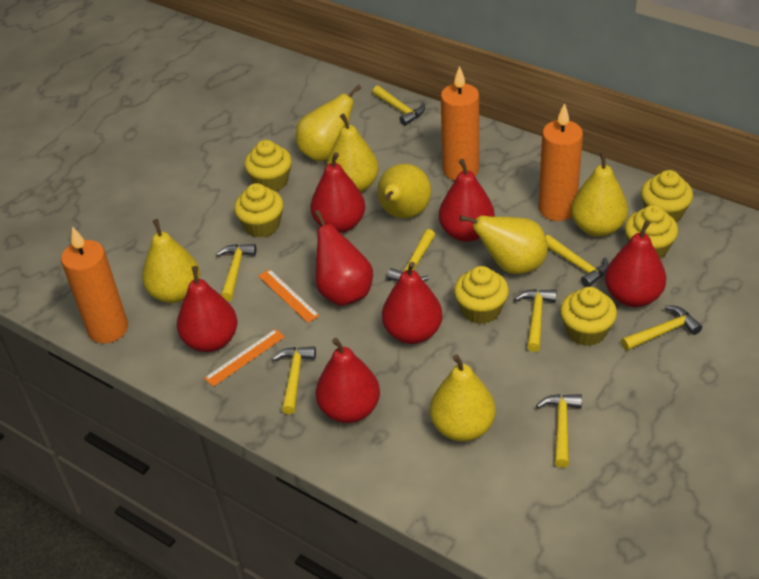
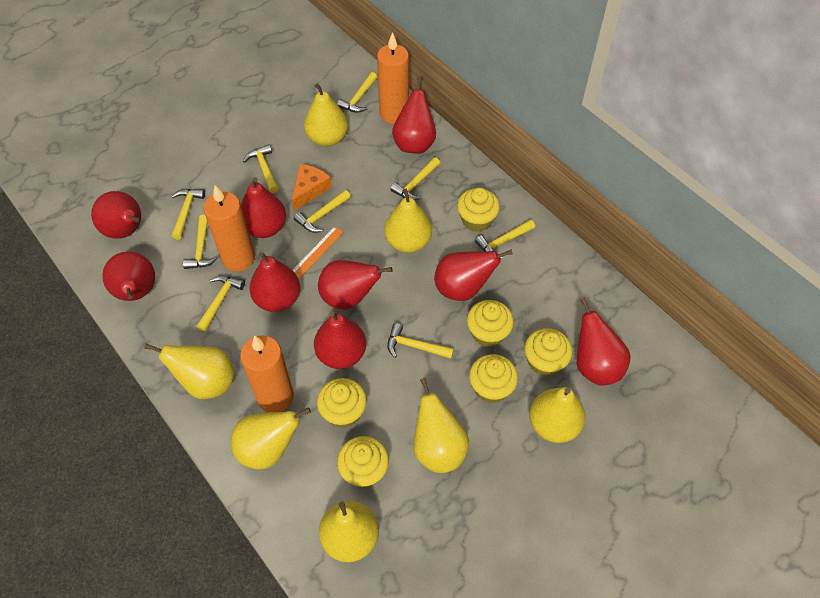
orange cheese: 0 -> 1
orange ruler: 2 -> 1
red pear: 7 -> 9
yellow hammer: 8 -> 9

